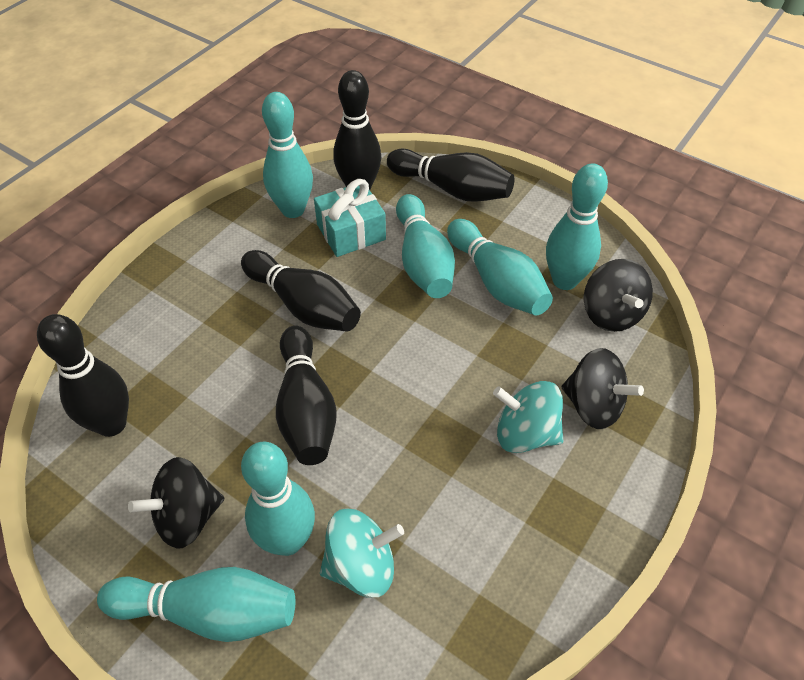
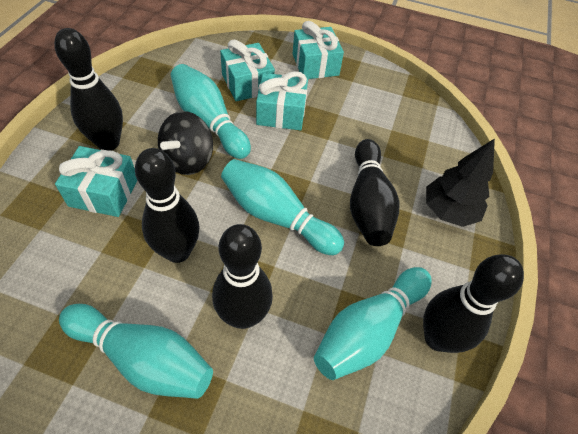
black spinning top: 3 -> 1
black tree: 0 -> 1
turquoise bowling pin: 6 -> 4
turquoise gift: 1 -> 4
turquoise spinning top: 2 -> 0

